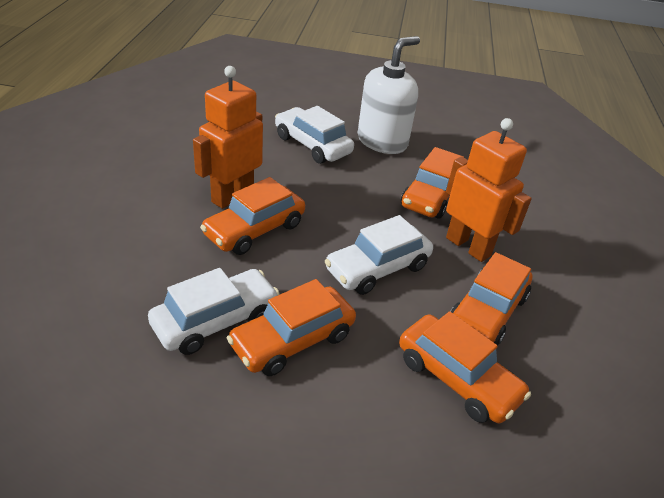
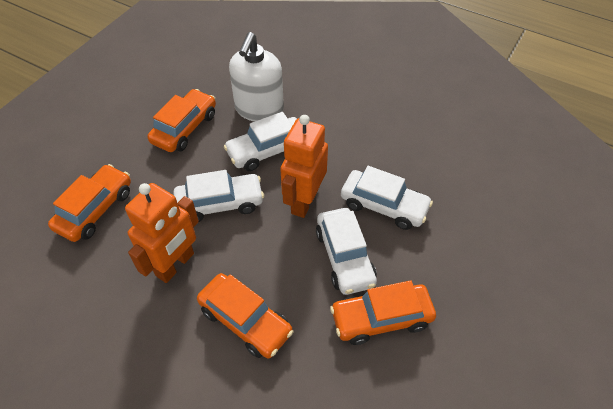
orange car: 5 -> 4
white car: 3 -> 4

